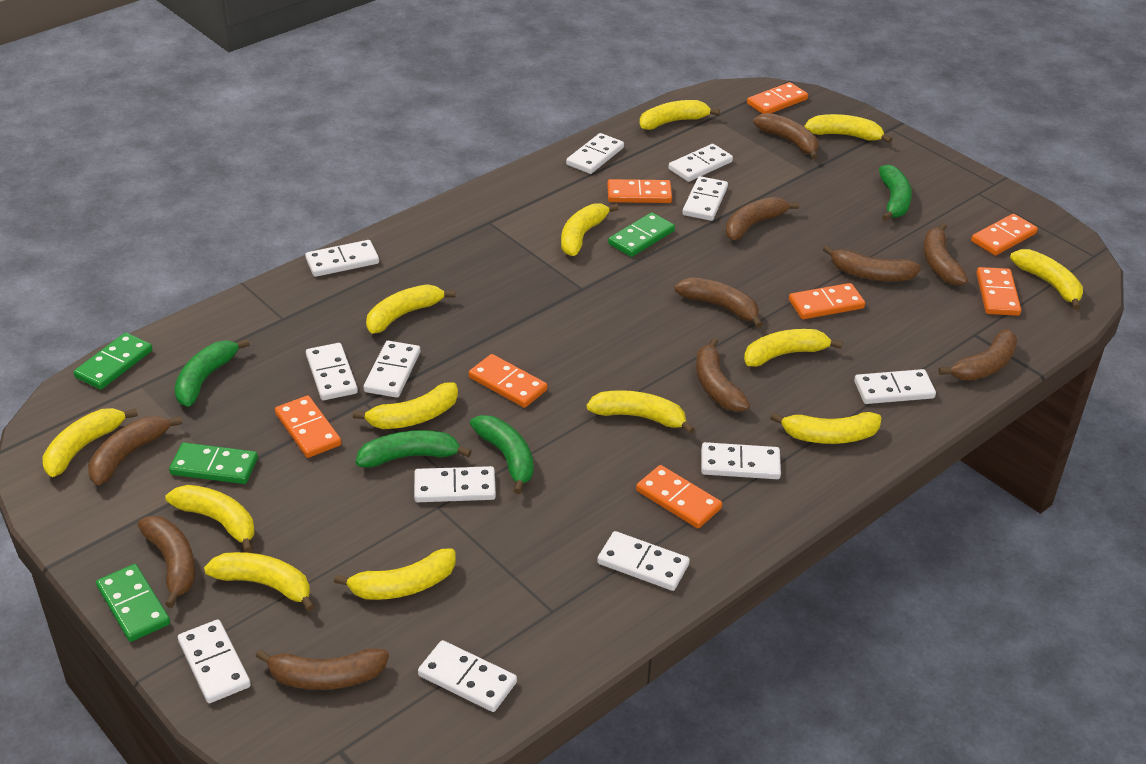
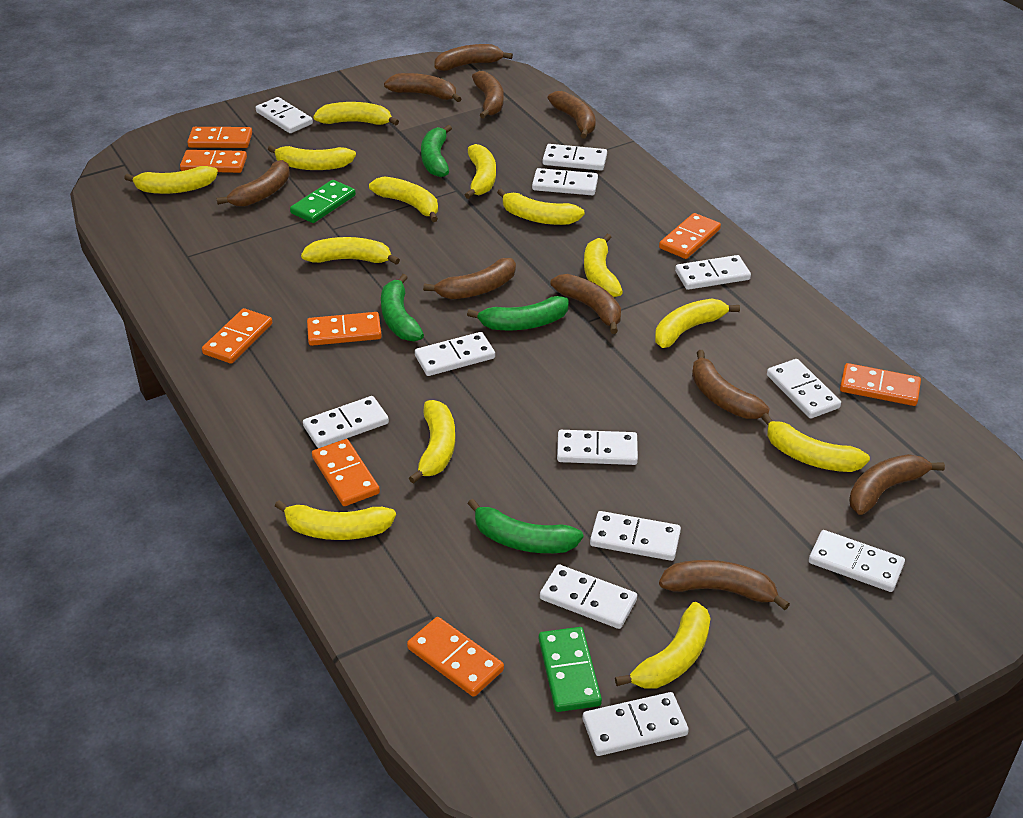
green domino: 4 -> 2

